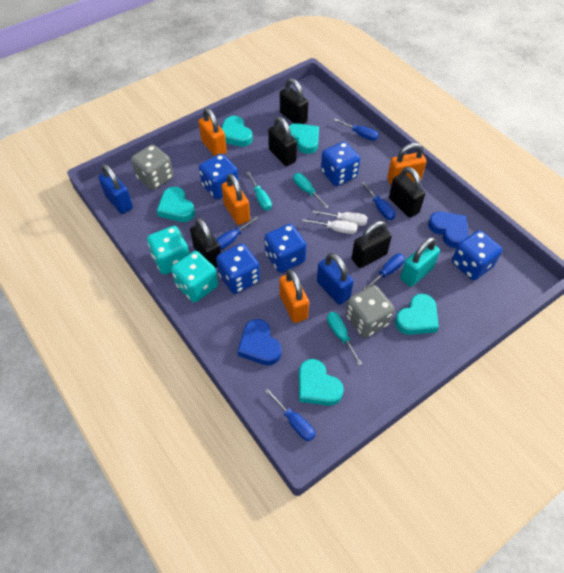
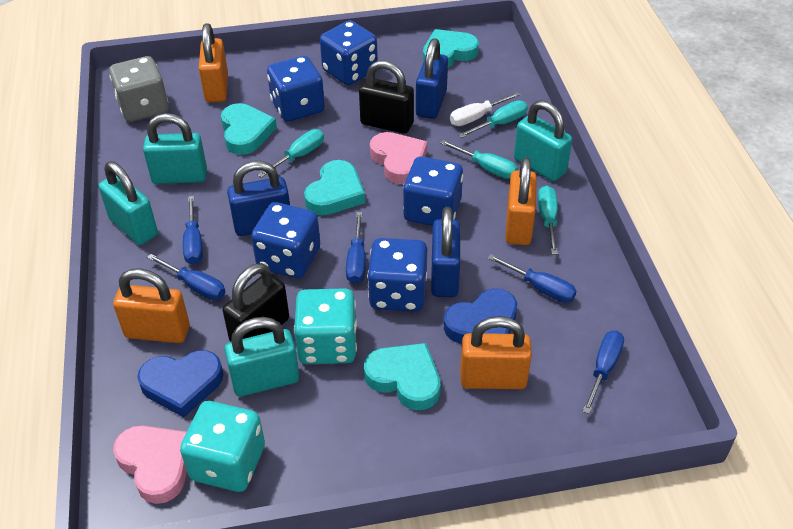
black padlock: 5 -> 2
blue padlock: 2 -> 3
grey dice: 2 -> 1
pink heart: 0 -> 2
turquoise heart: 5 -> 4
turquoise padlock: 1 -> 4
turquoise screwdriver: 3 -> 4
white screwdriver: 2 -> 1

